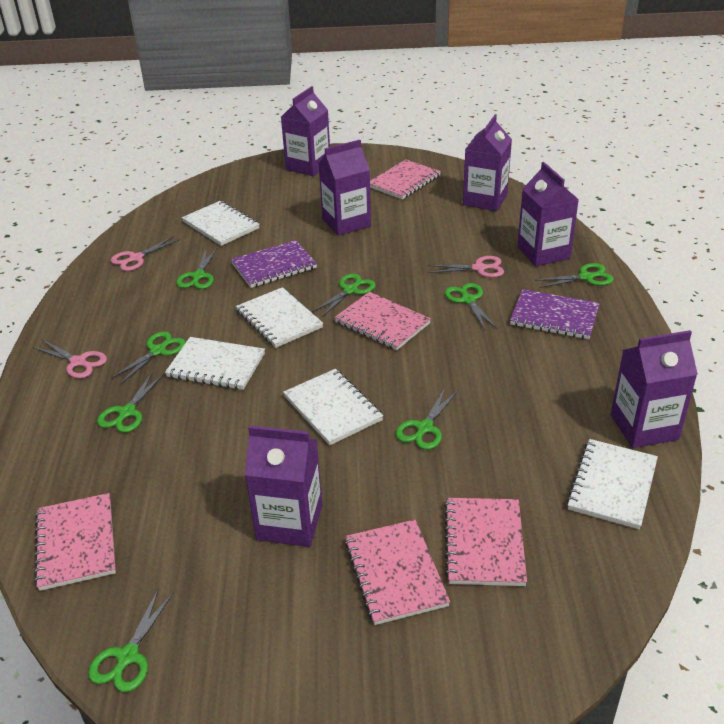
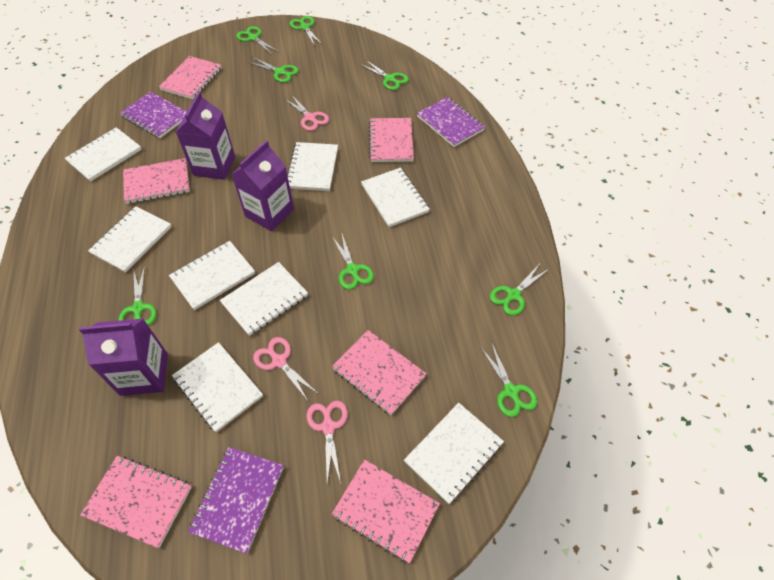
pink notebook: 5 -> 6
purple carton: 6 -> 3
purple notebook: 2 -> 3
white notebook: 5 -> 8

